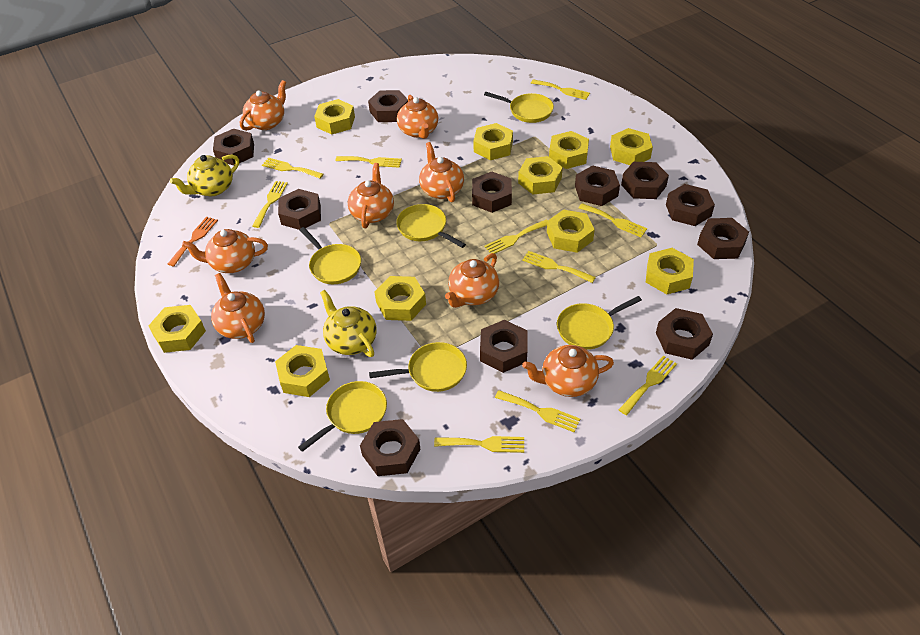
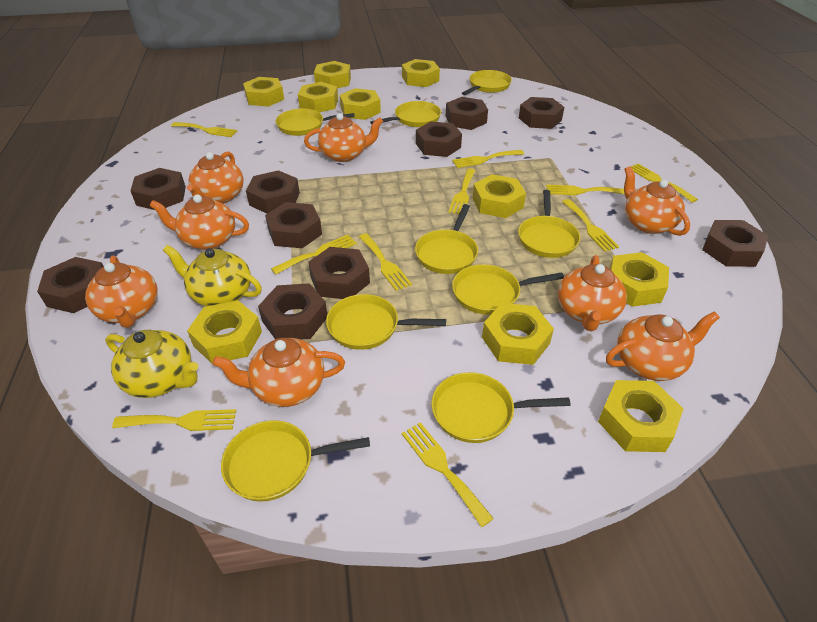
brown nut: 11 -> 10
orange fork: 1 -> 0
yellow pan: 6 -> 9

